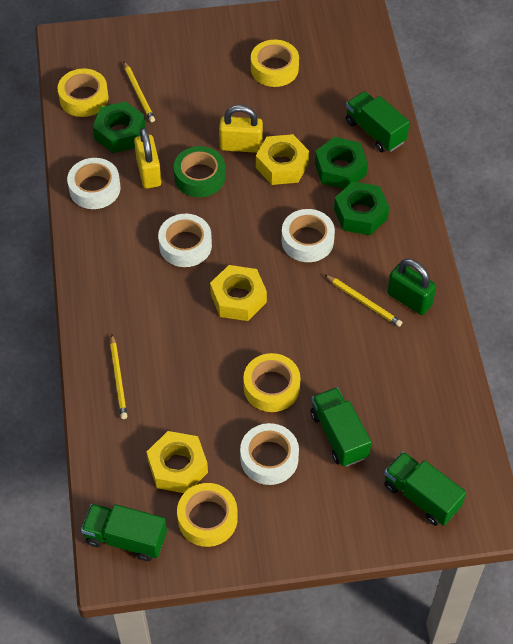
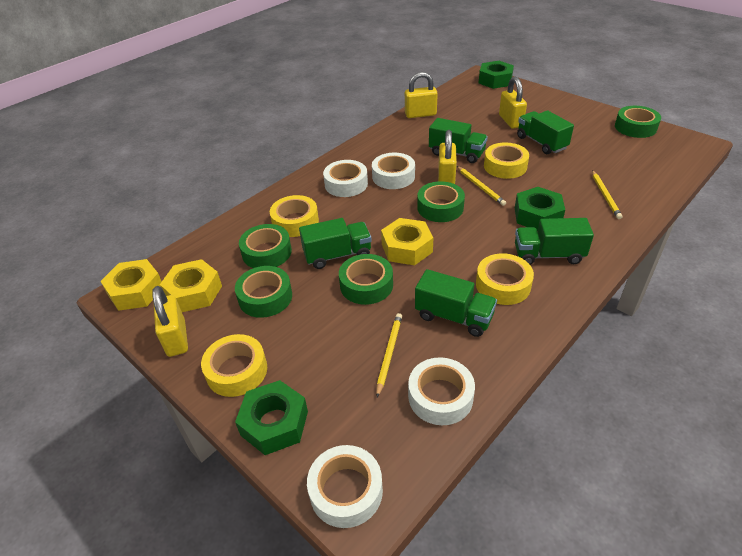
green padlock: 1 -> 0
green tape: 1 -> 5
green truck: 4 -> 5
yellow padlock: 2 -> 4

